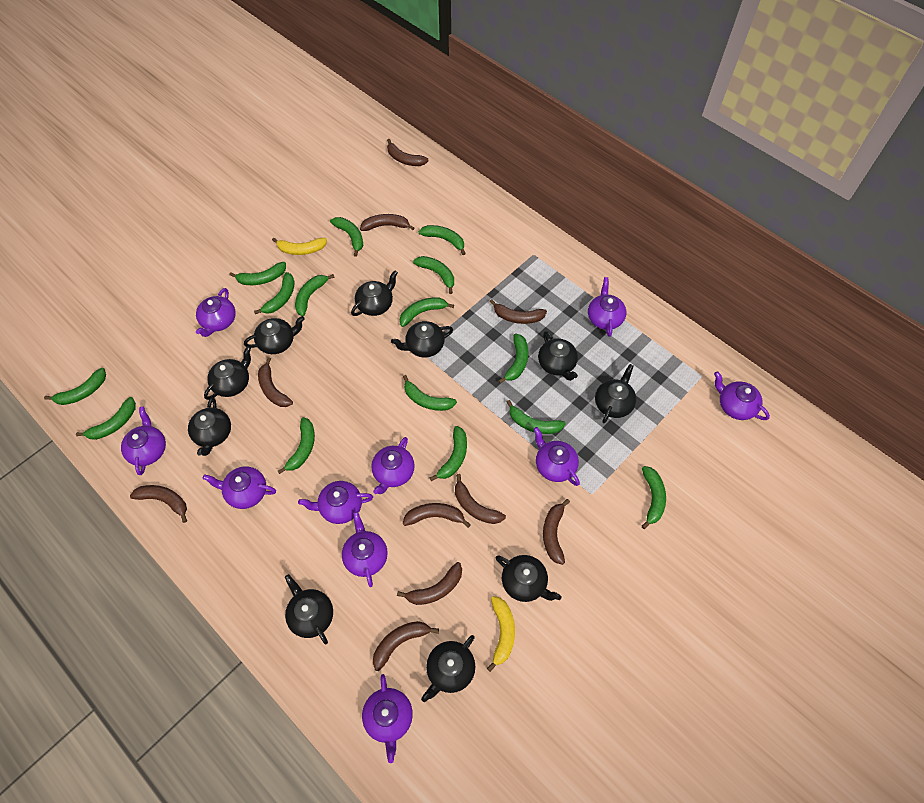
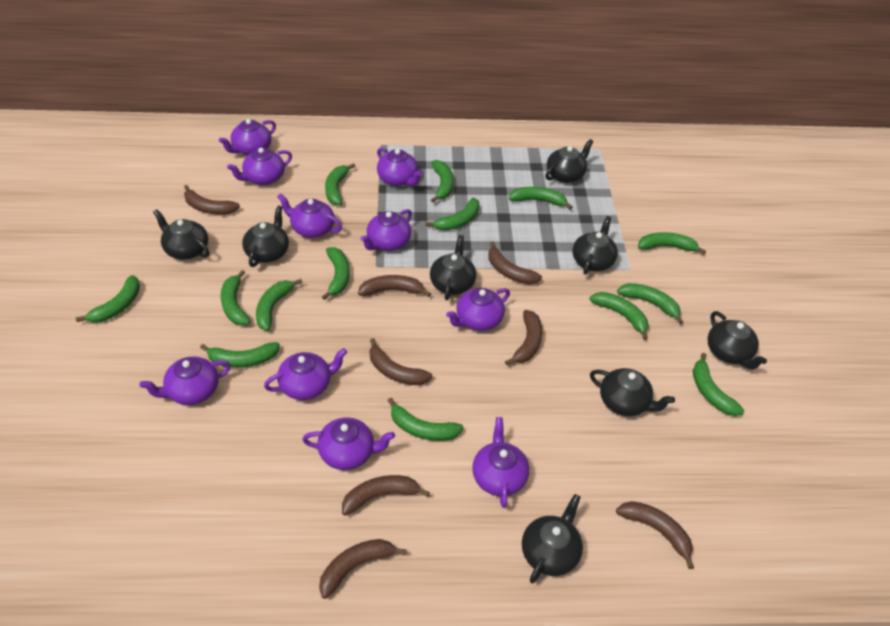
black teapot: 10 -> 8
brown banana: 10 -> 8
green banana: 15 -> 14
yellow banana: 2 -> 0

